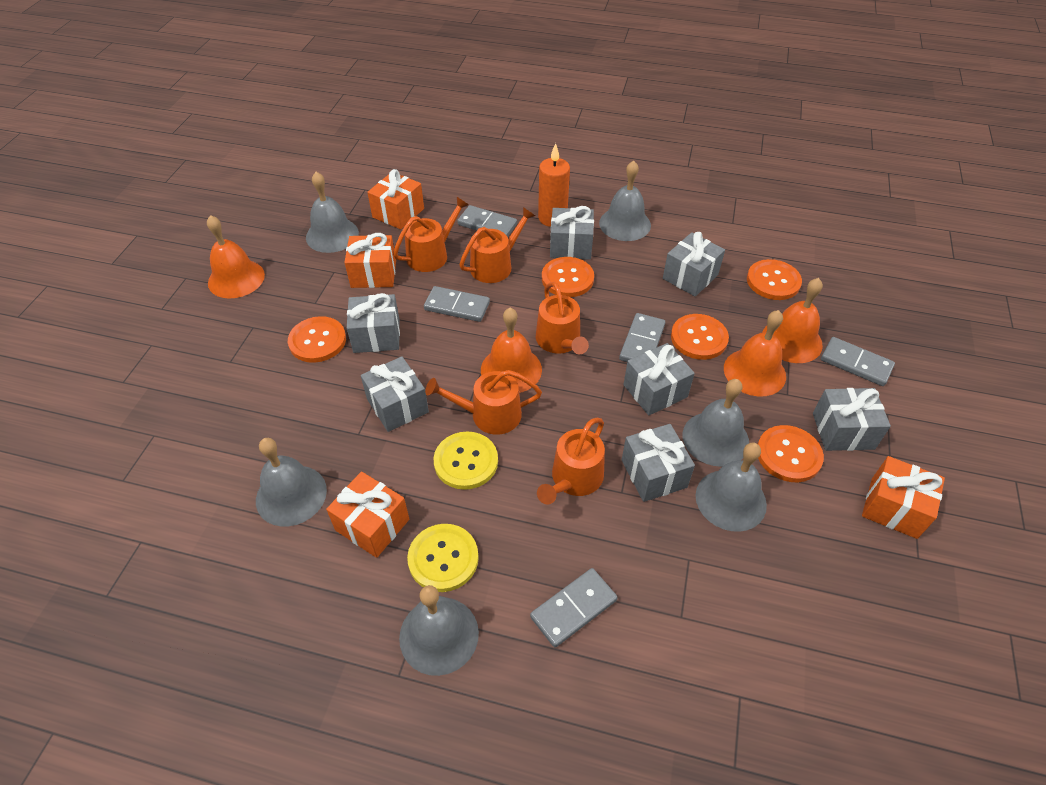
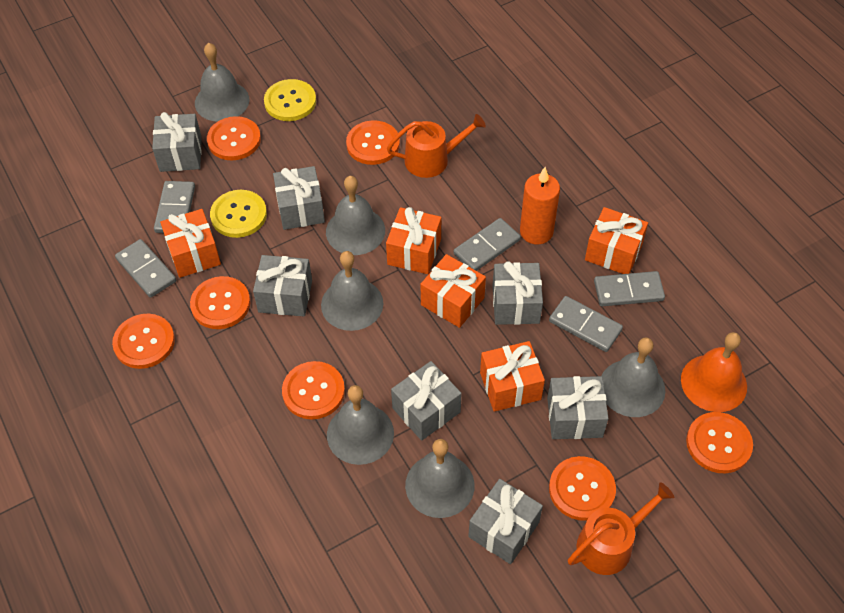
orange bell: 4 -> 1
orange button: 5 -> 7
orange gift: 4 -> 5
orange watering can: 5 -> 2

